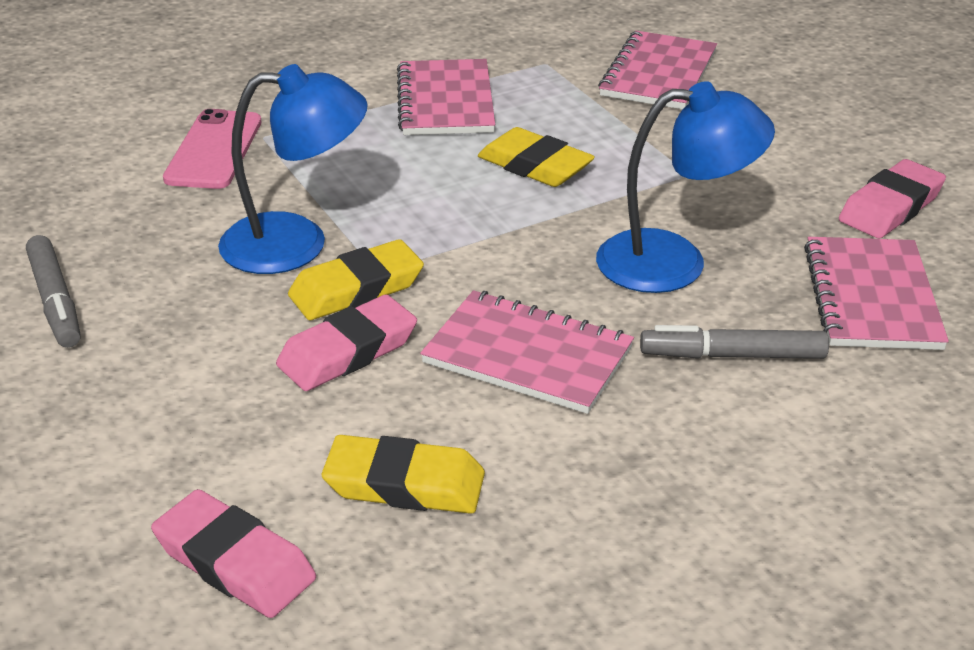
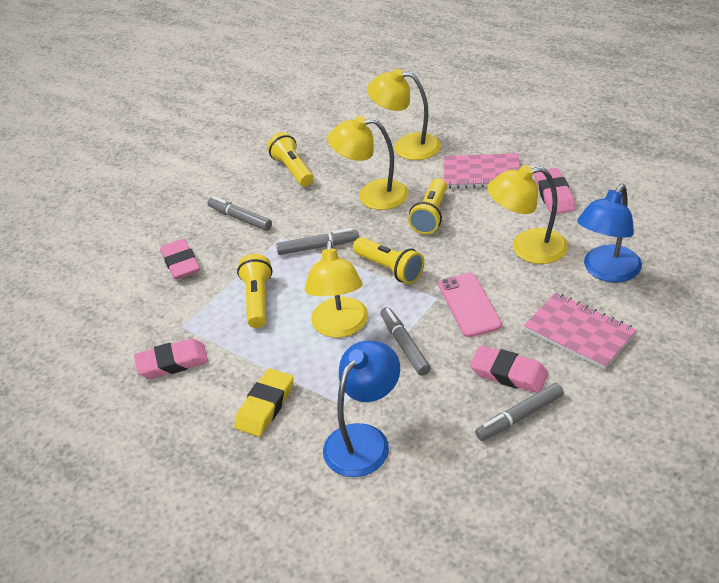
grey marker: 2 -> 4
pink eraser: 3 -> 4
pink notebook: 4 -> 2
yellow eraser: 3 -> 1
yellow flashlight: 0 -> 4
yellow lamp: 0 -> 4

